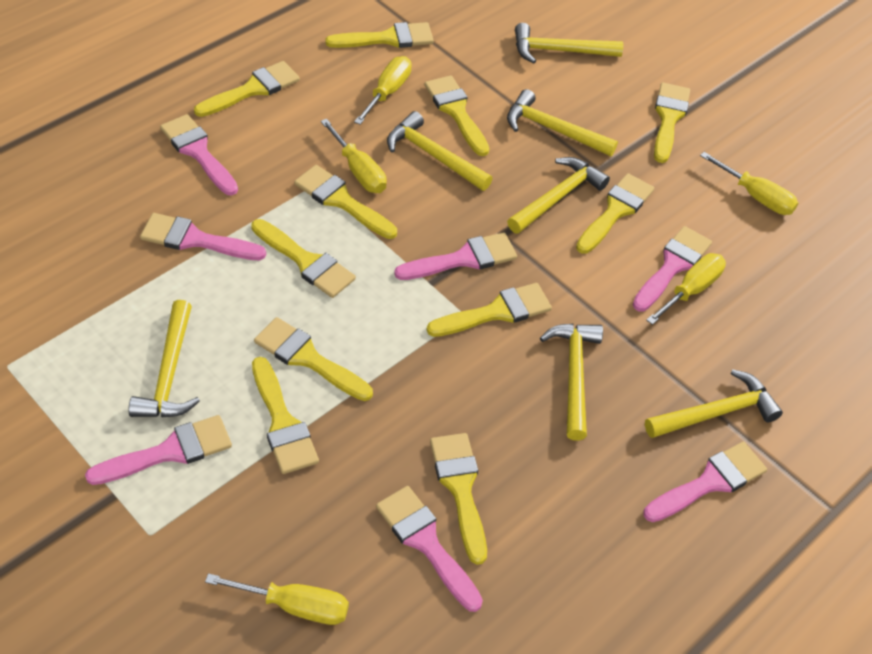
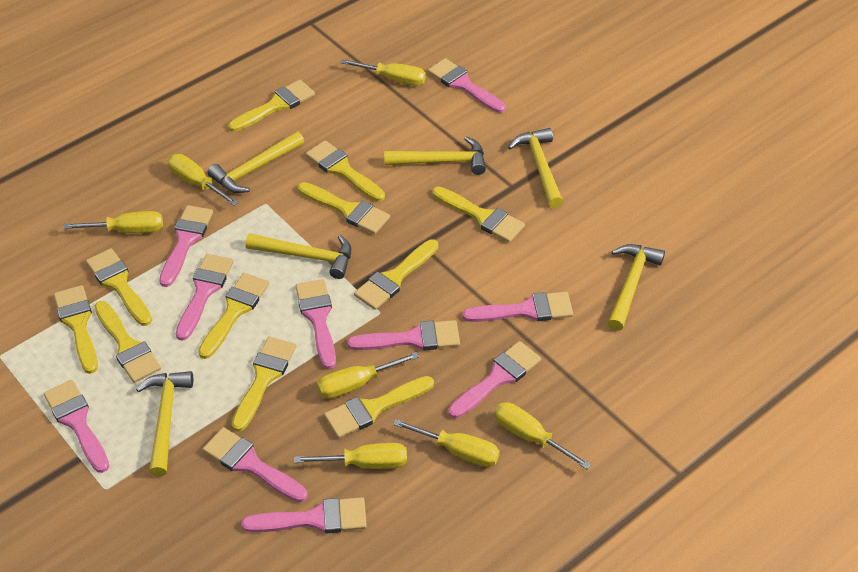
pink brush: 7 -> 10
yellow hammer: 7 -> 6
yellow screwdriver: 5 -> 7

